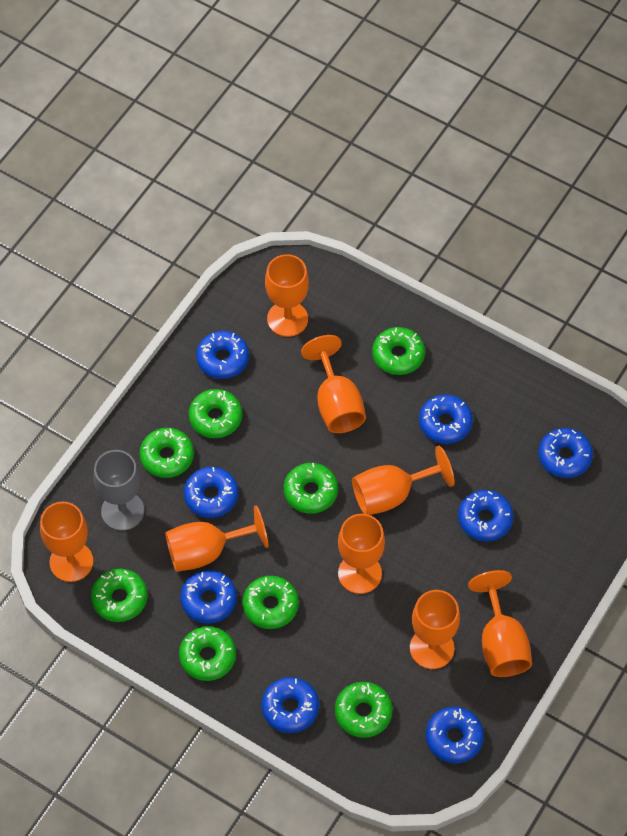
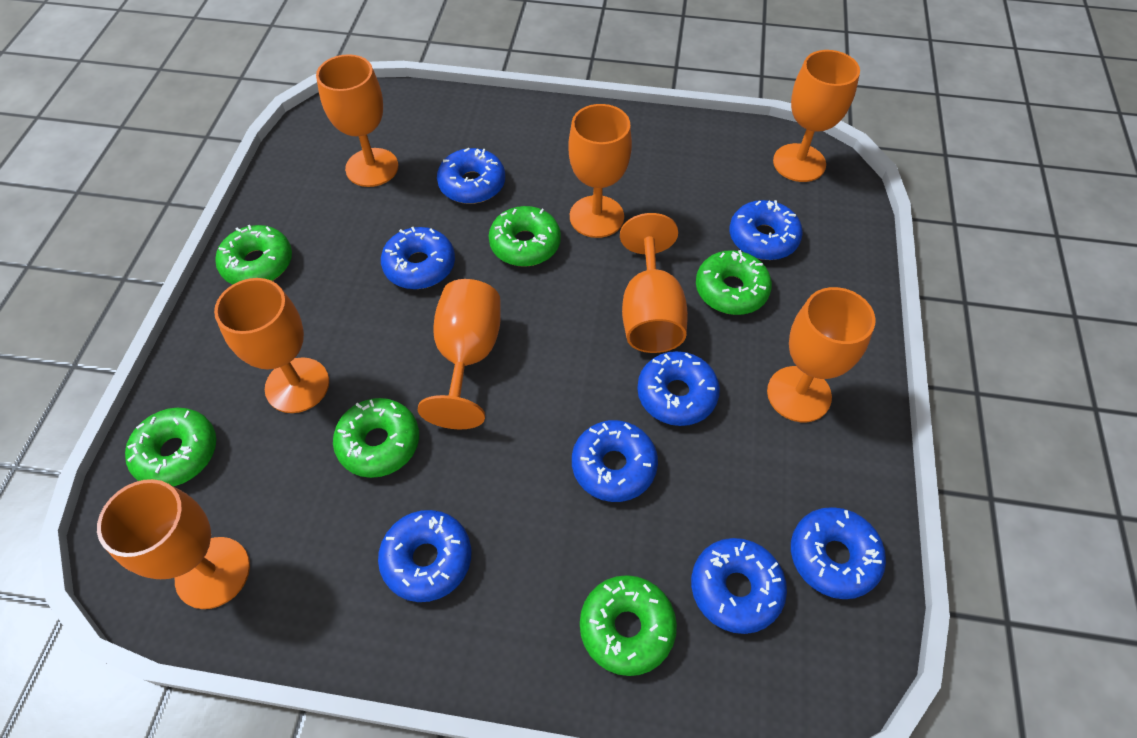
green donut: 8 -> 6
grey goblet: 1 -> 0

